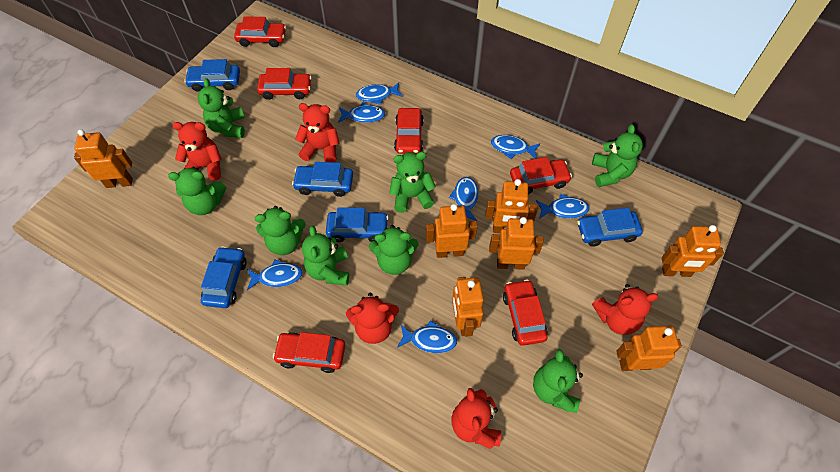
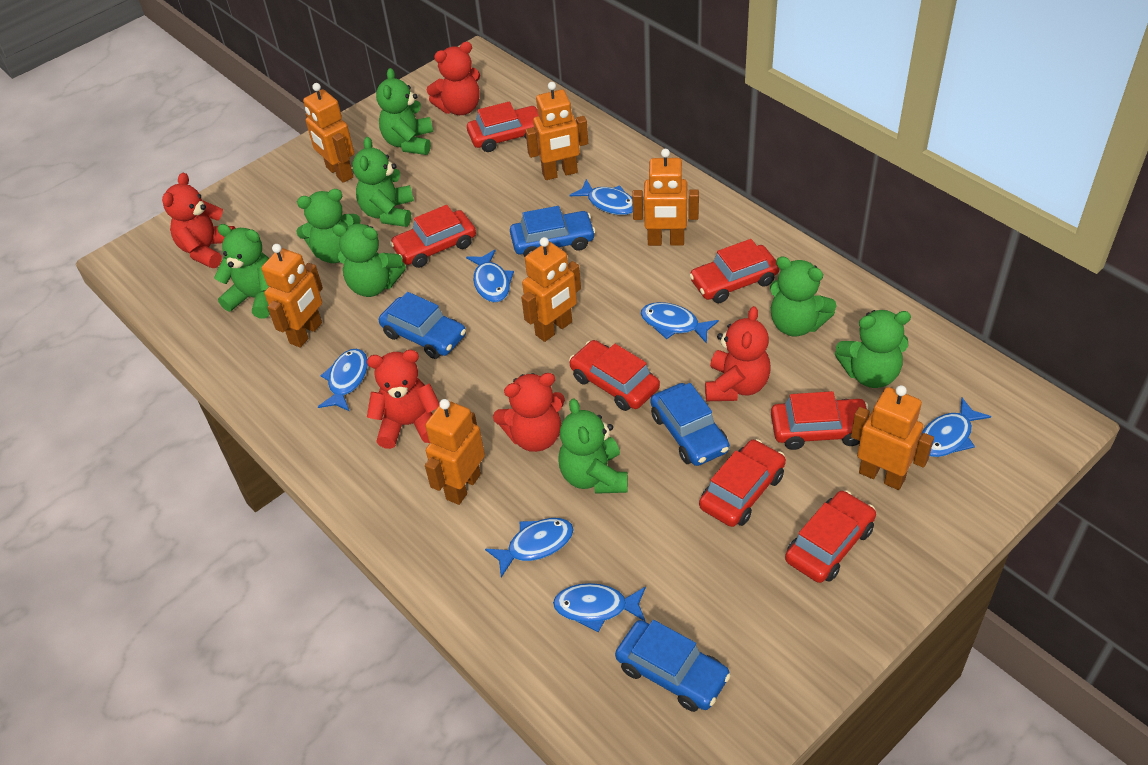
blue car: 5 -> 4
red car: 6 -> 7

